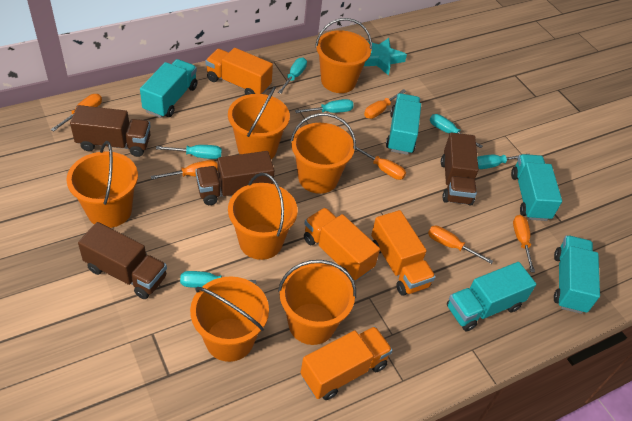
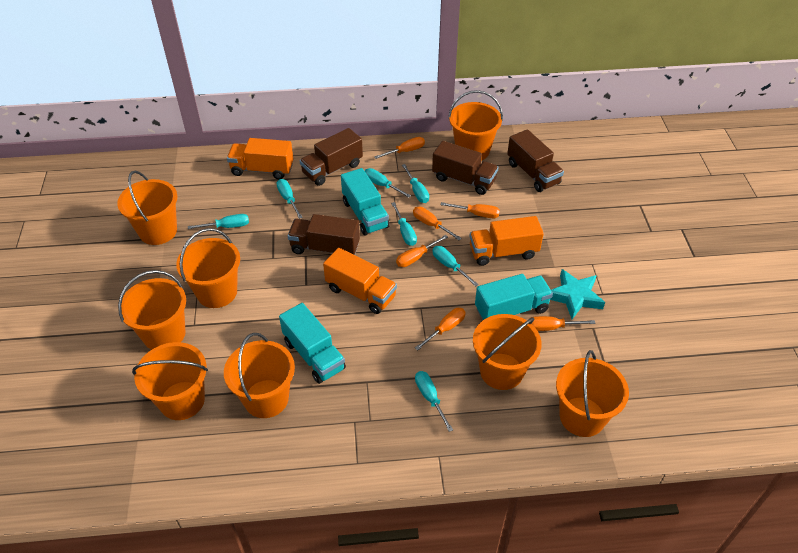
orange bucket: 7 -> 8
orange truck: 4 -> 3
turquoise screwdriver: 6 -> 7
turquoise truck: 5 -> 3

